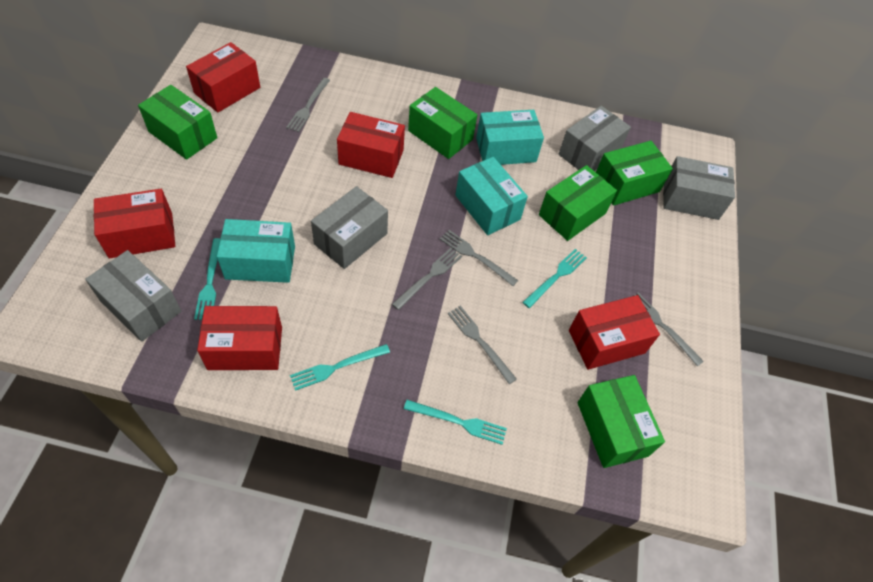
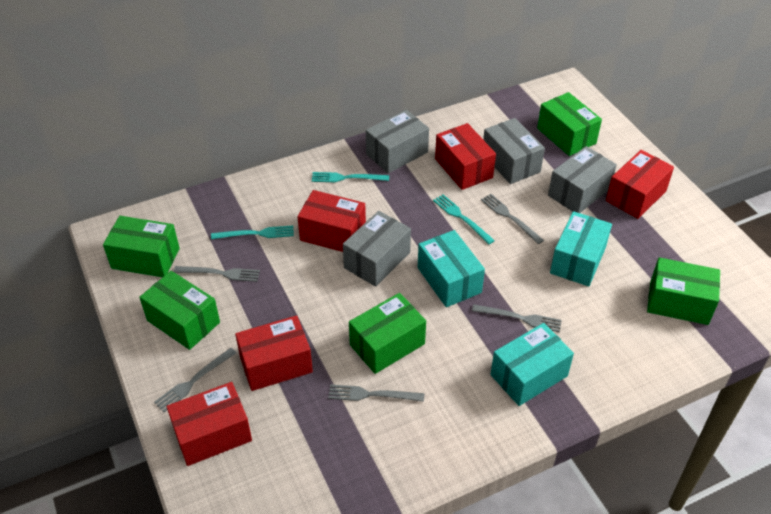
turquoise fork: 4 -> 3

